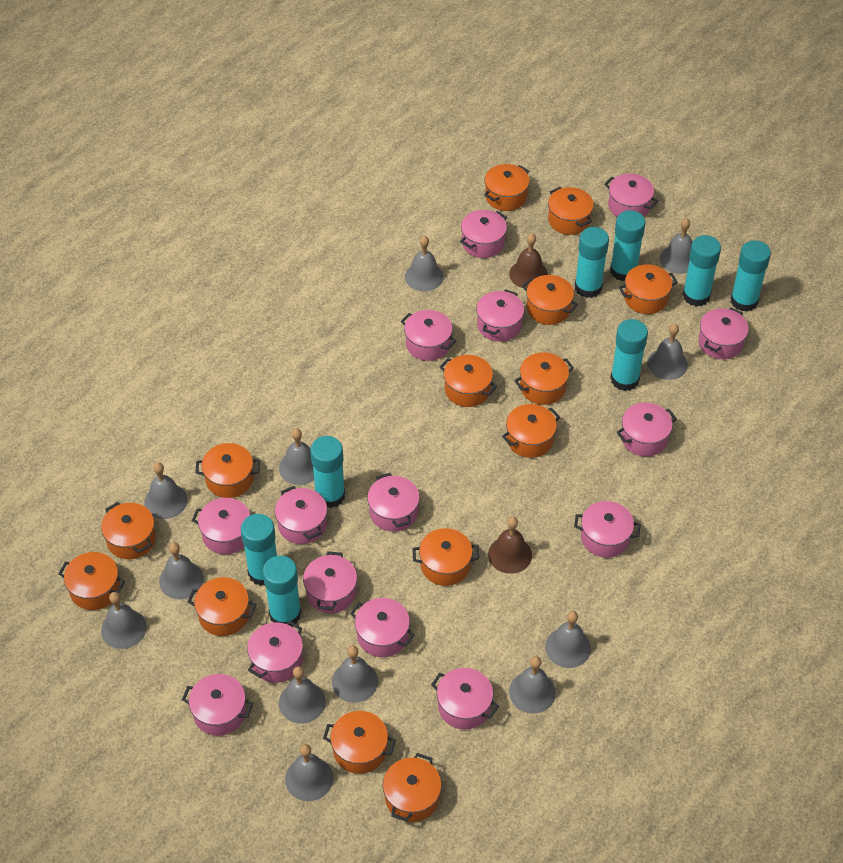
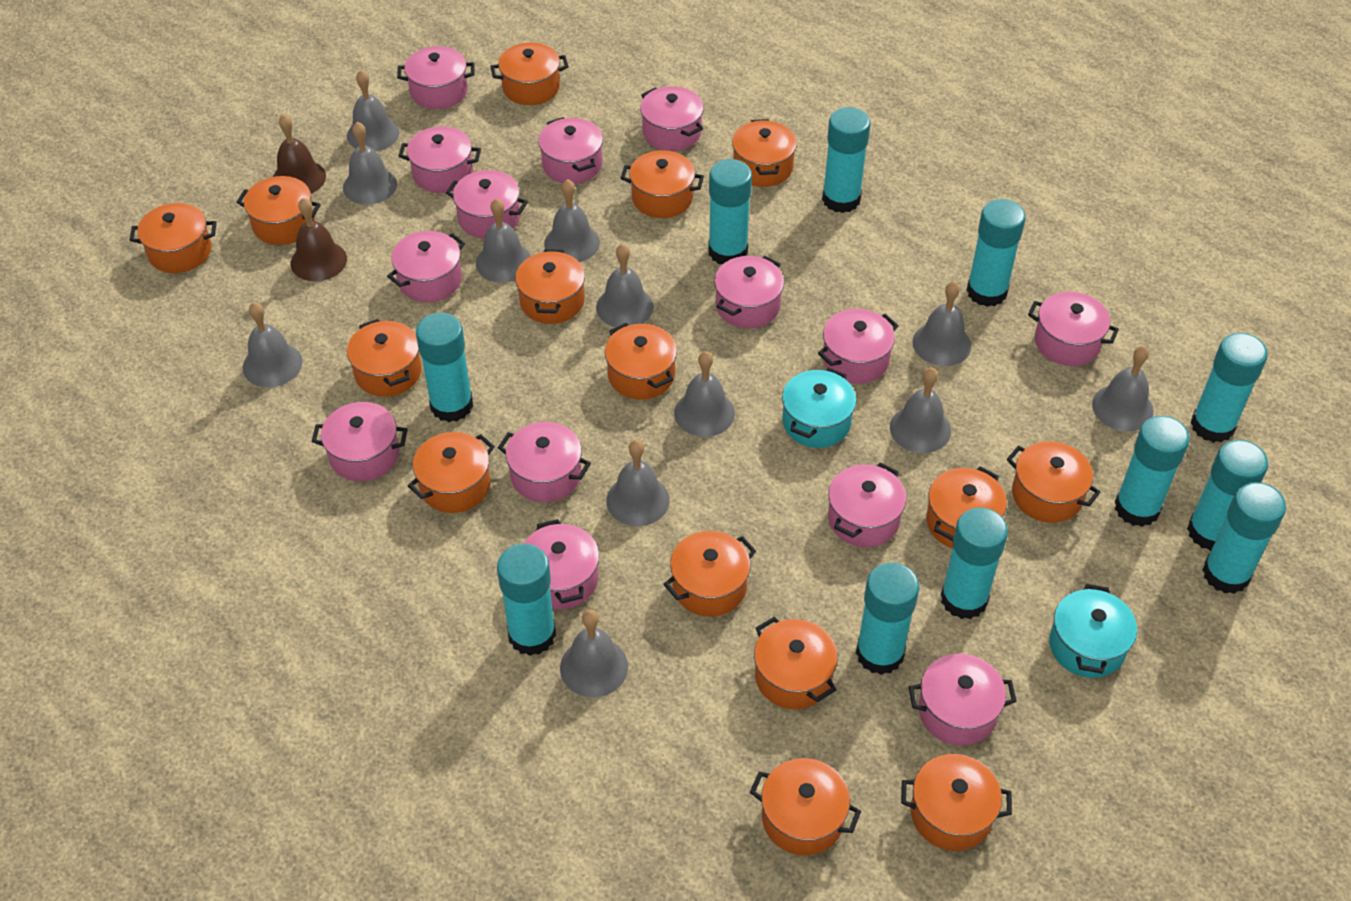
orange pot: 14 -> 15
pink pot: 15 -> 14
turquoise glue stick: 8 -> 11
turquoise pot: 0 -> 2

